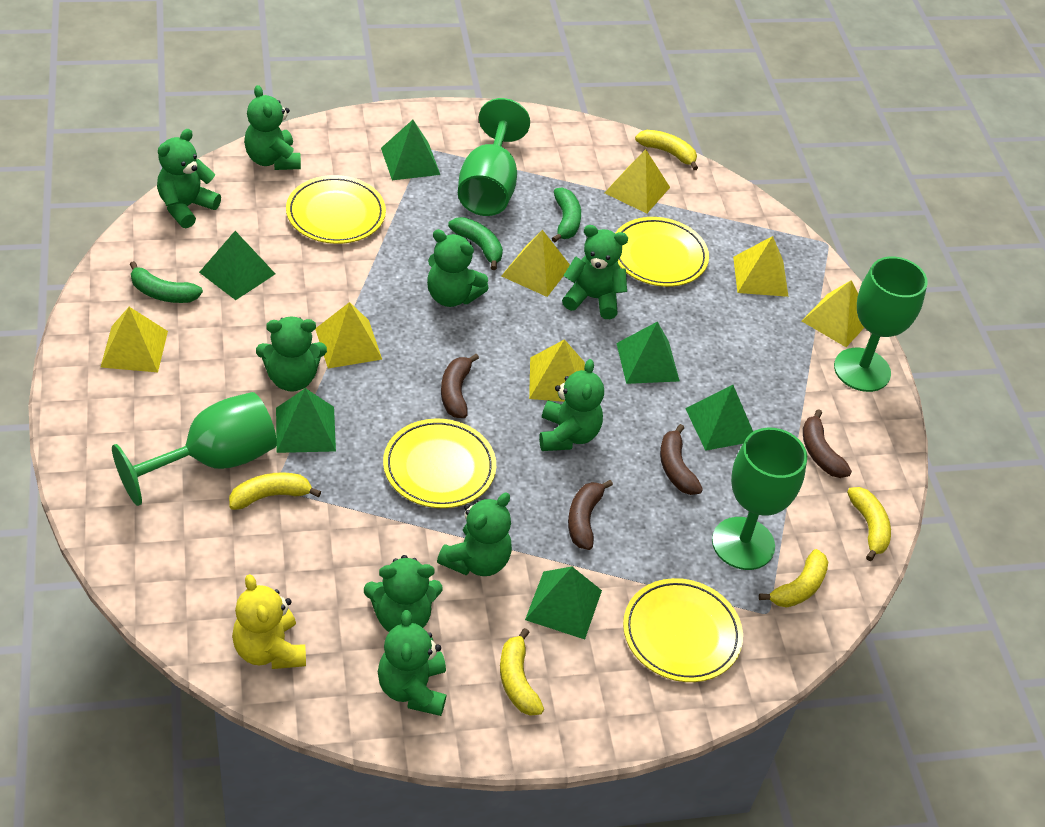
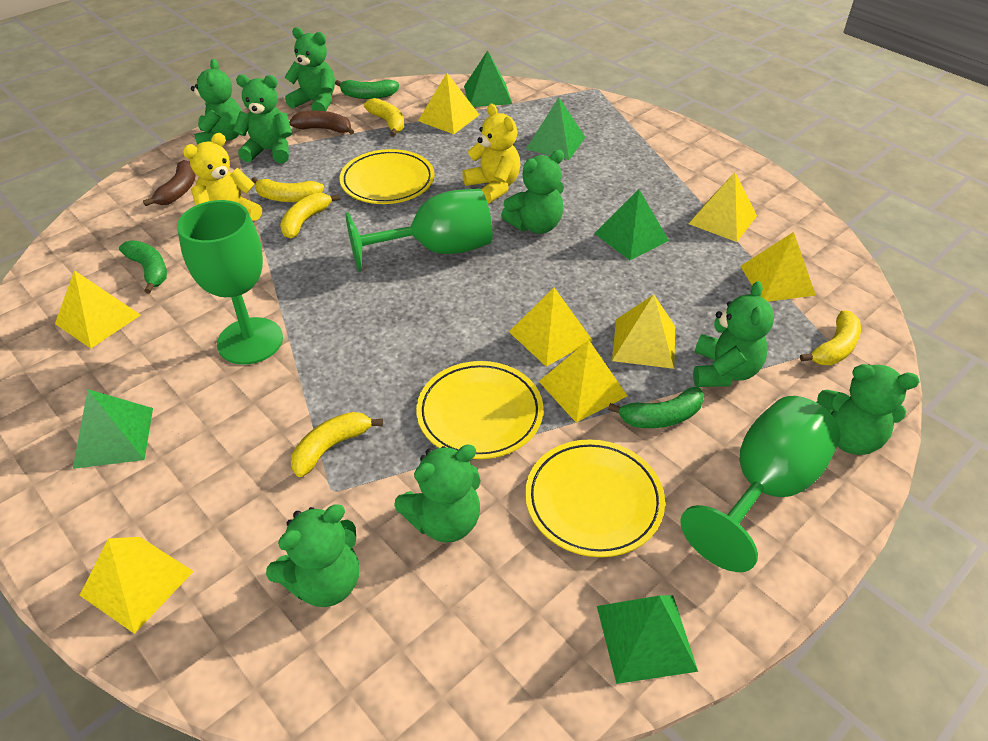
brown banana: 4 -> 2
green goblet: 4 -> 3
green pyramid: 6 -> 5
green teddy bear: 9 -> 8
yellow plate: 4 -> 3
yellow pyramid: 7 -> 8
yellow teddy bear: 1 -> 2

